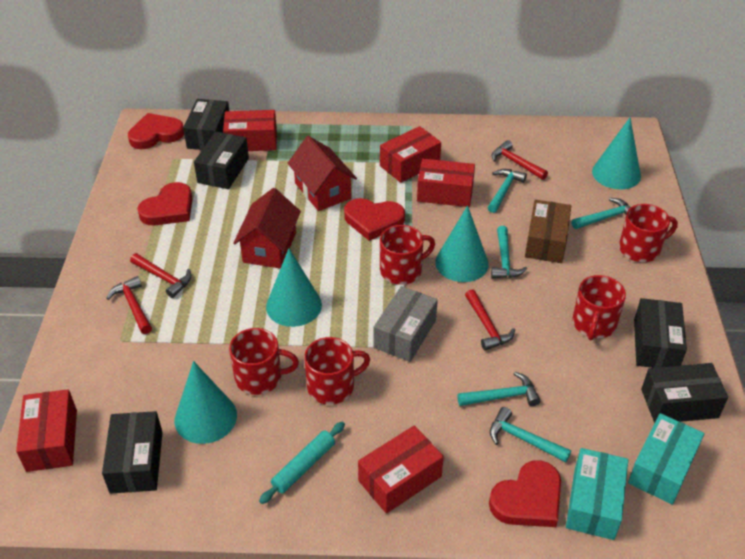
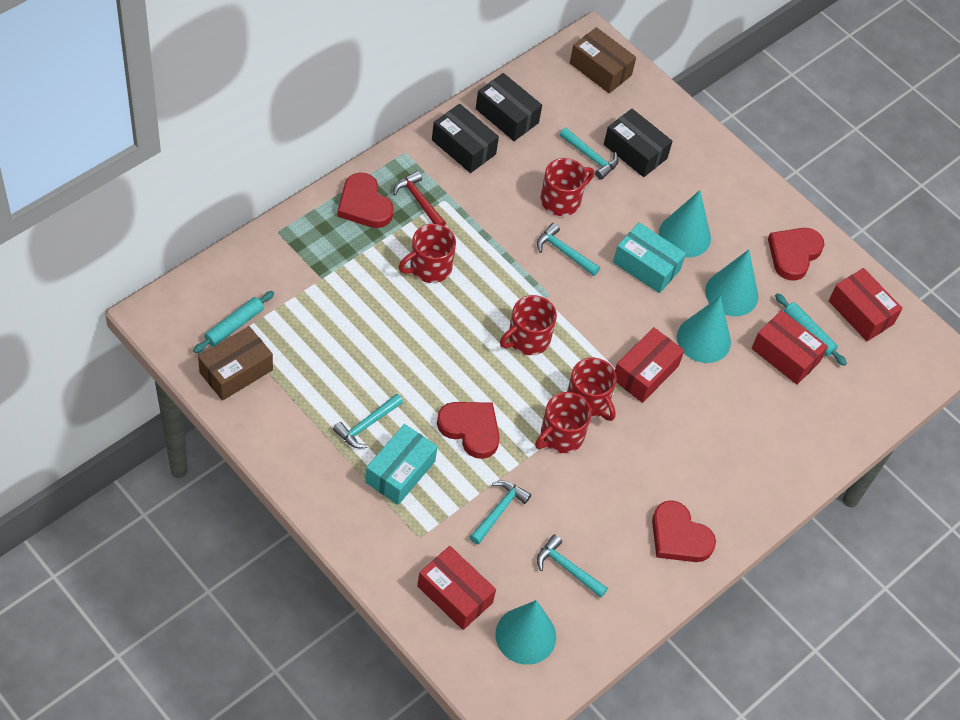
black box: 5 -> 3
brown box: 1 -> 2
grey box: 1 -> 0
red box: 5 -> 4
red hammer: 4 -> 1
red house: 2 -> 0
turquoise rolling pin: 1 -> 2

